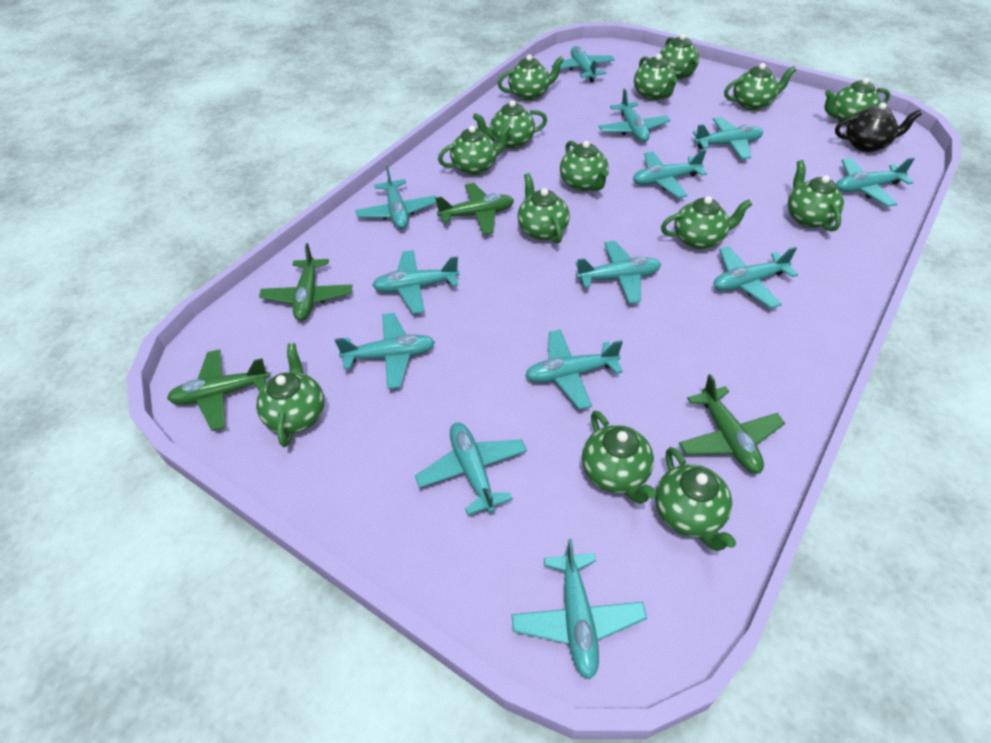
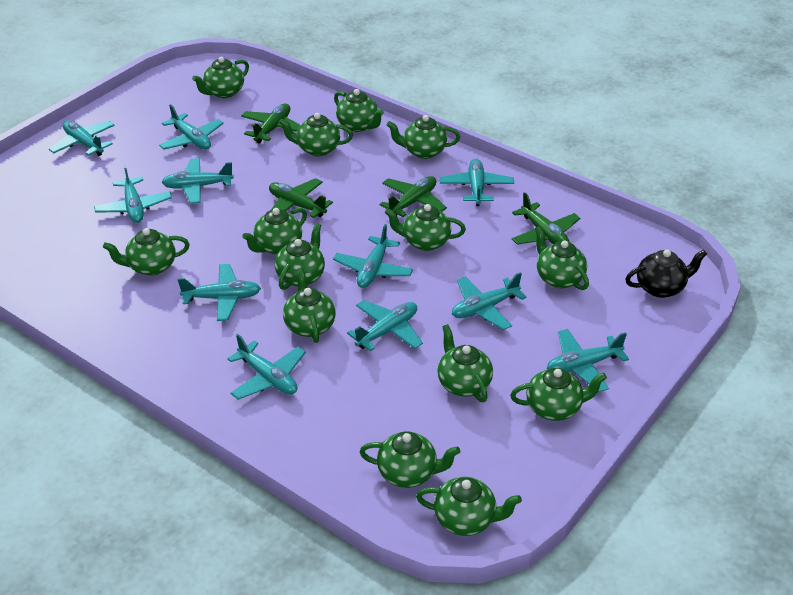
turquoise plane: 13 -> 11

